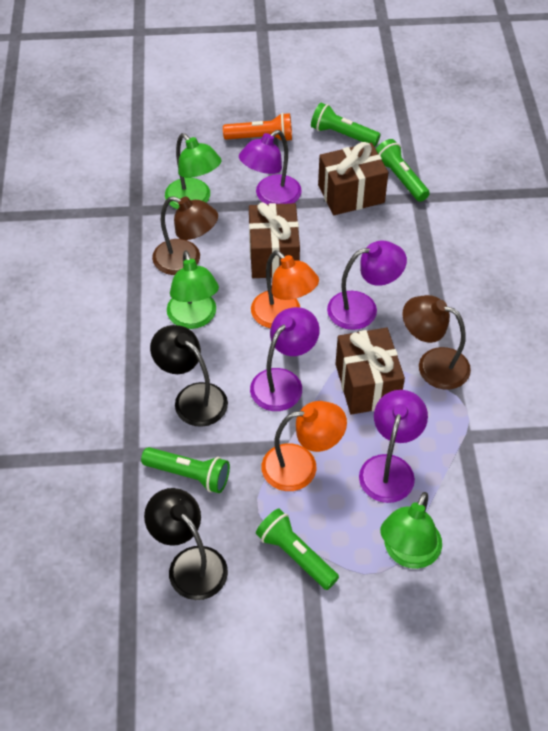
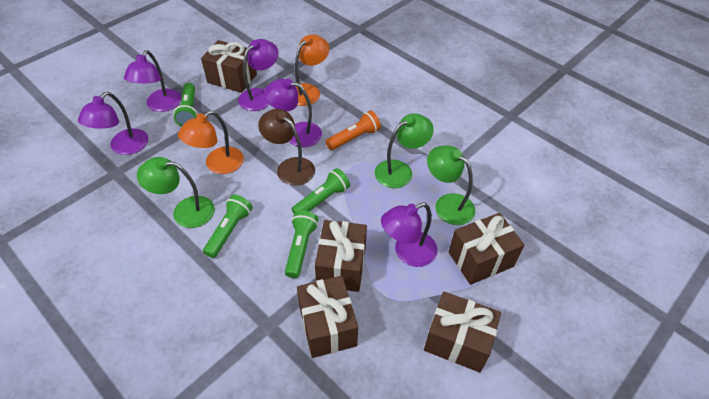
black lamp: 2 -> 0
brown gift: 3 -> 5
brown lamp: 2 -> 1
purple lamp: 4 -> 5

